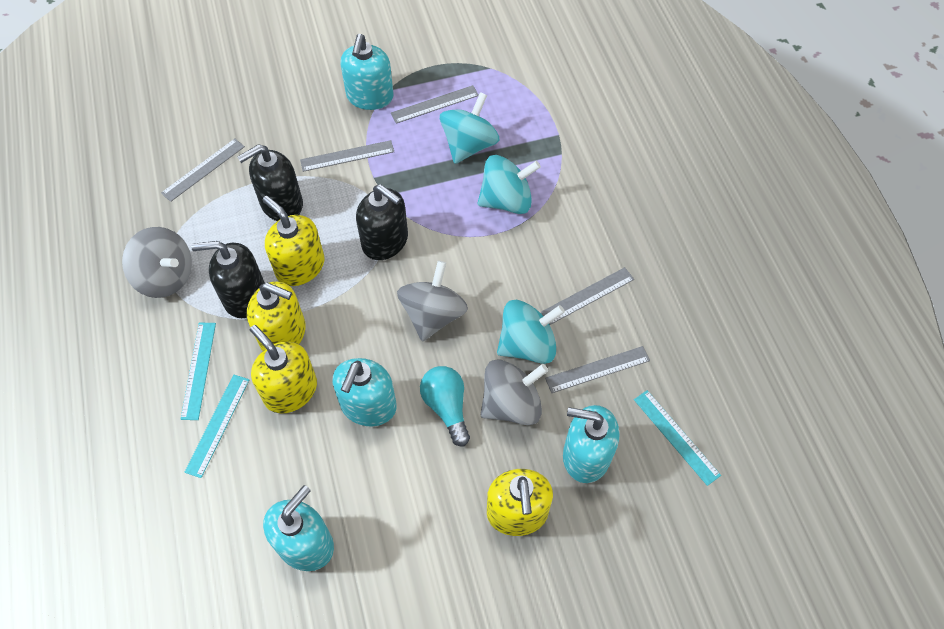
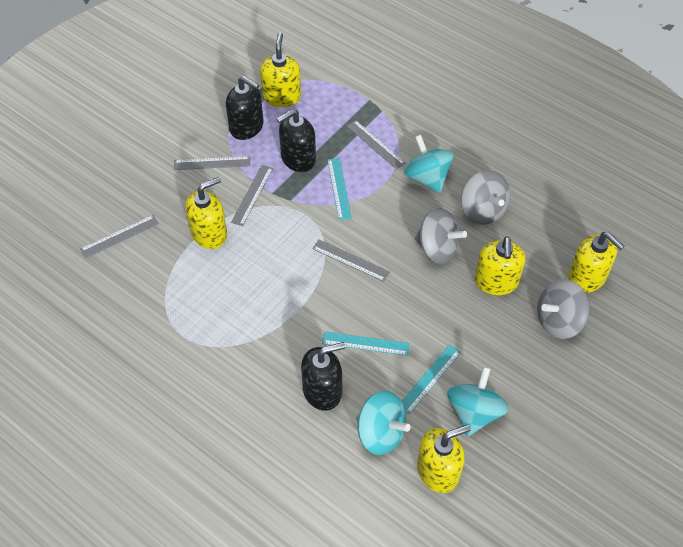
turquoise light bulb: 1 -> 0
turquoise soap dispenser: 4 -> 0
yellow soap dispenser: 4 -> 5

